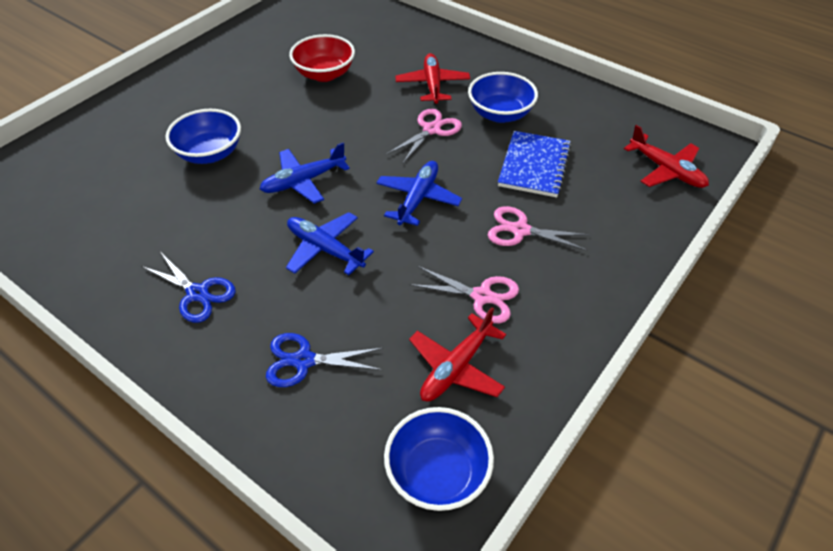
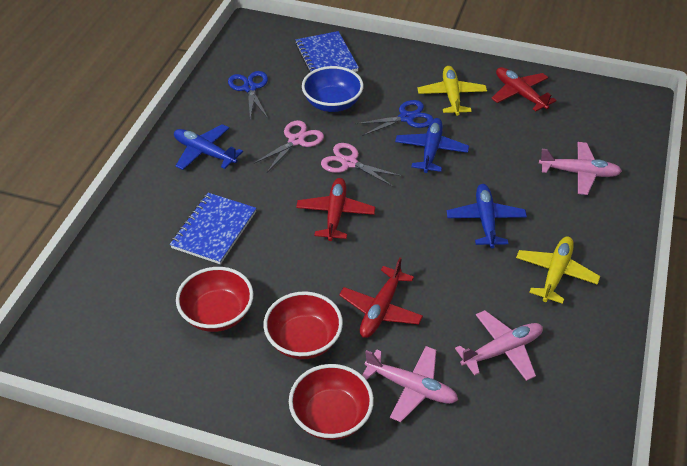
blue bowl: 3 -> 1
blue notebook: 1 -> 2
pink plane: 0 -> 3
pink scissors: 3 -> 2
red bowl: 1 -> 3
yellow plane: 0 -> 2

